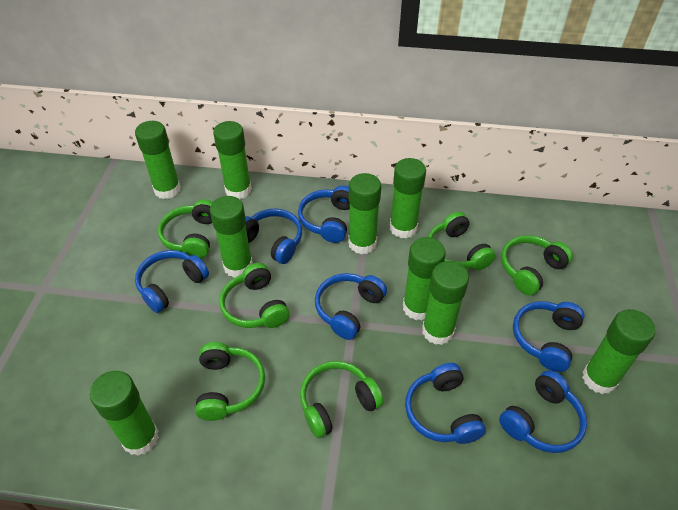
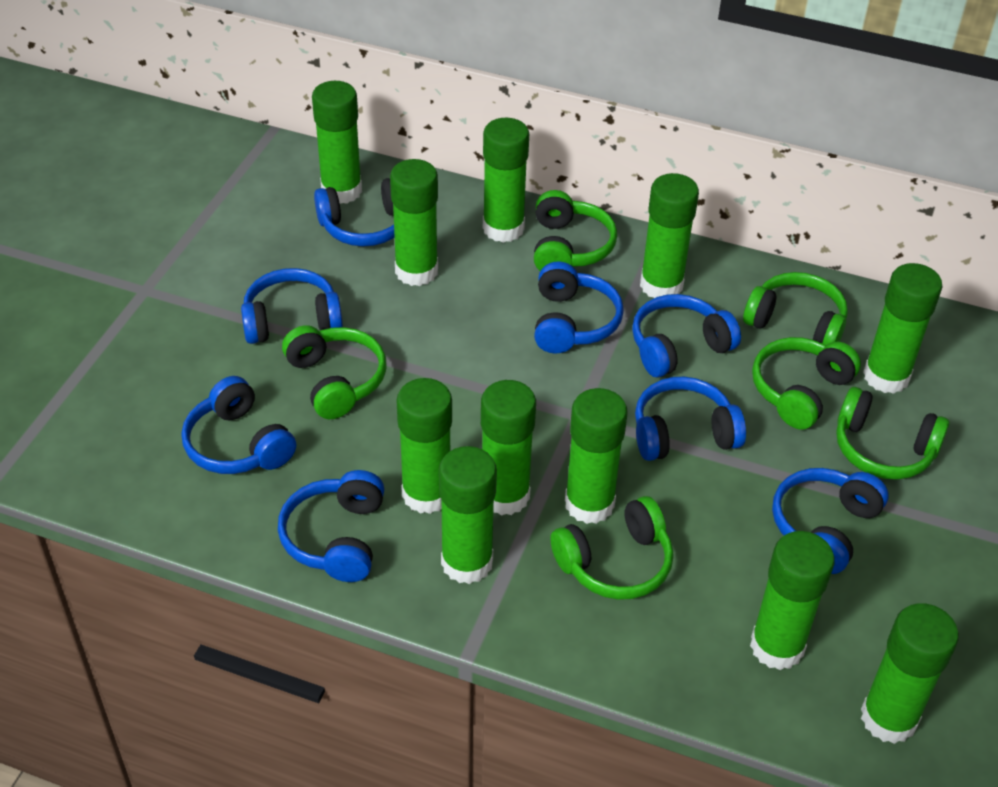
blue headphones: 7 -> 8
green glue stick: 9 -> 11

